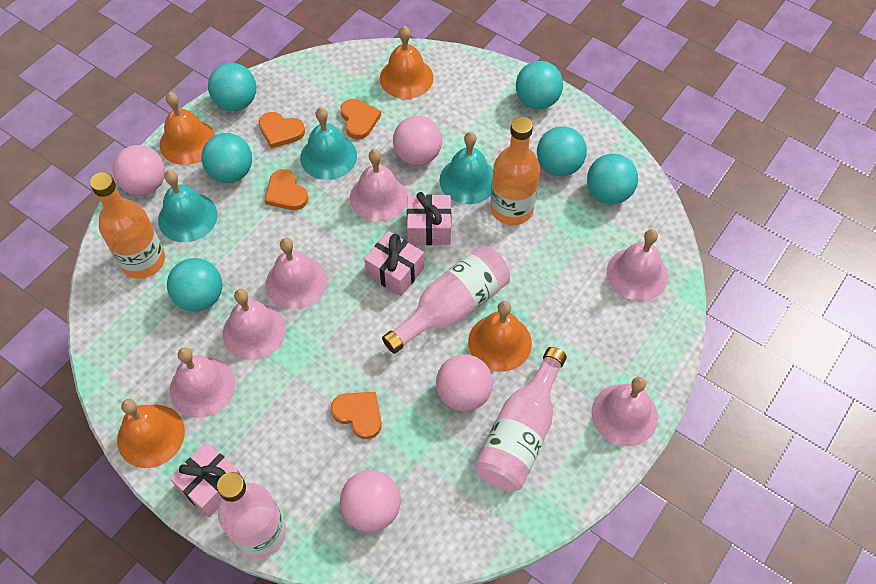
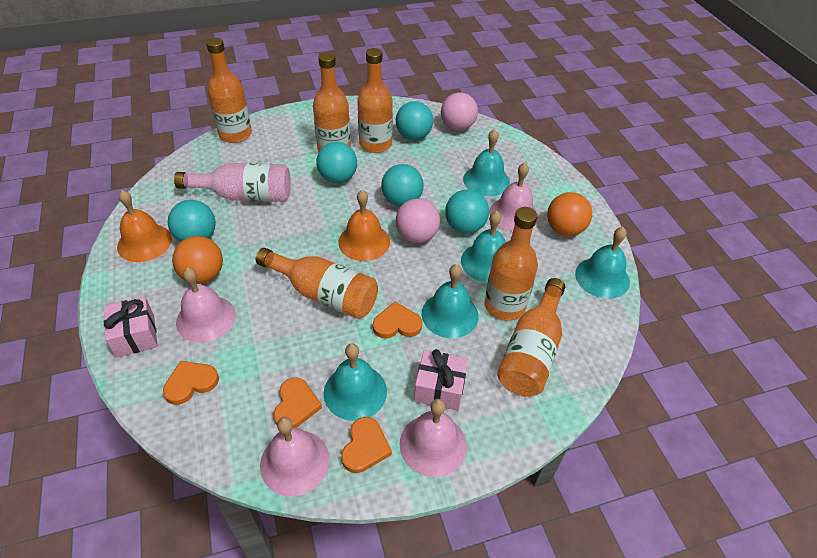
orange ball: 0 -> 2
orange bell: 4 -> 2
orange bottle: 2 -> 6
pink ball: 4 -> 2
pink bell: 6 -> 4
pink bottle: 3 -> 1
pink gift: 3 -> 2
turquoise ball: 6 -> 5
turquoise bell: 3 -> 5

